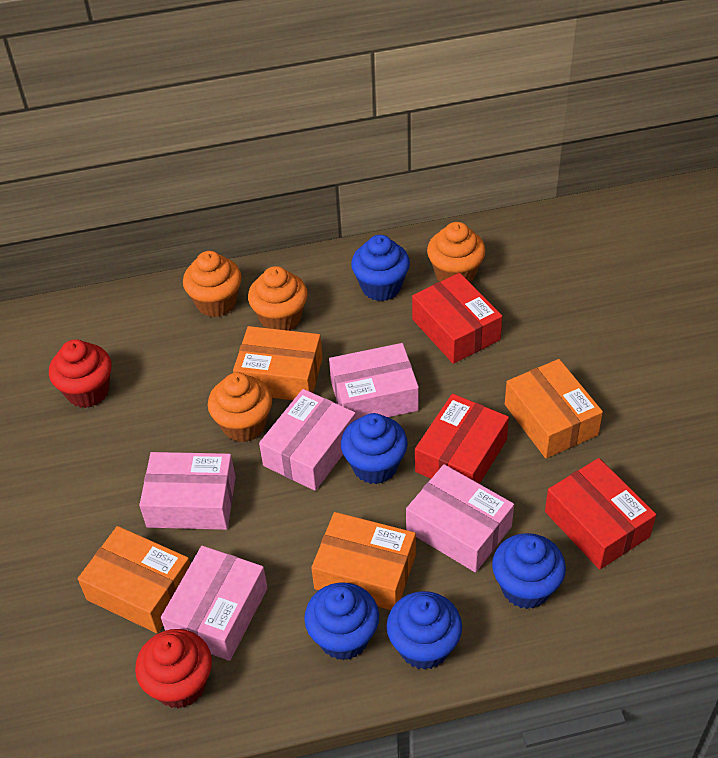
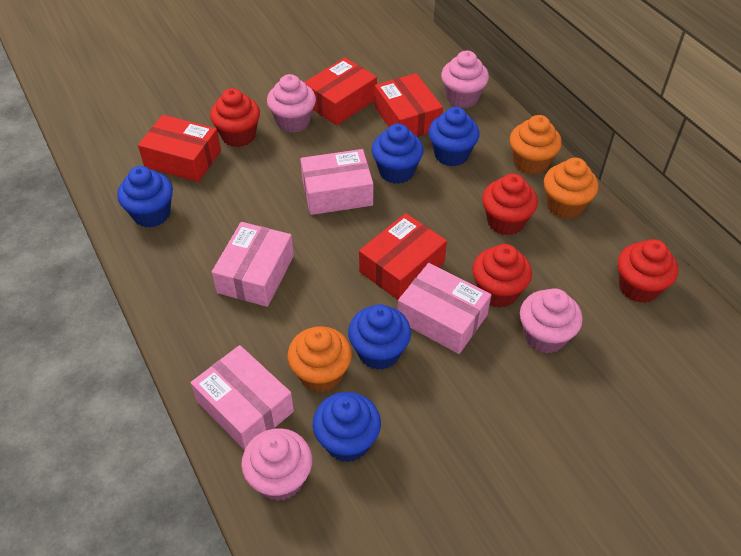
orange box: 4 -> 0
orange cupcake: 4 -> 3
pink box: 5 -> 4
pink cupcake: 0 -> 4
red box: 3 -> 4
red cupcake: 2 -> 4

